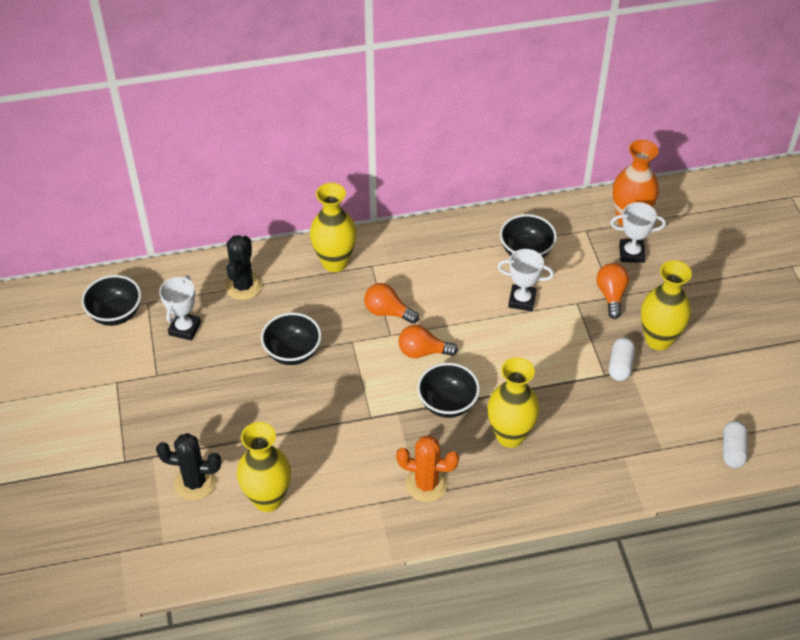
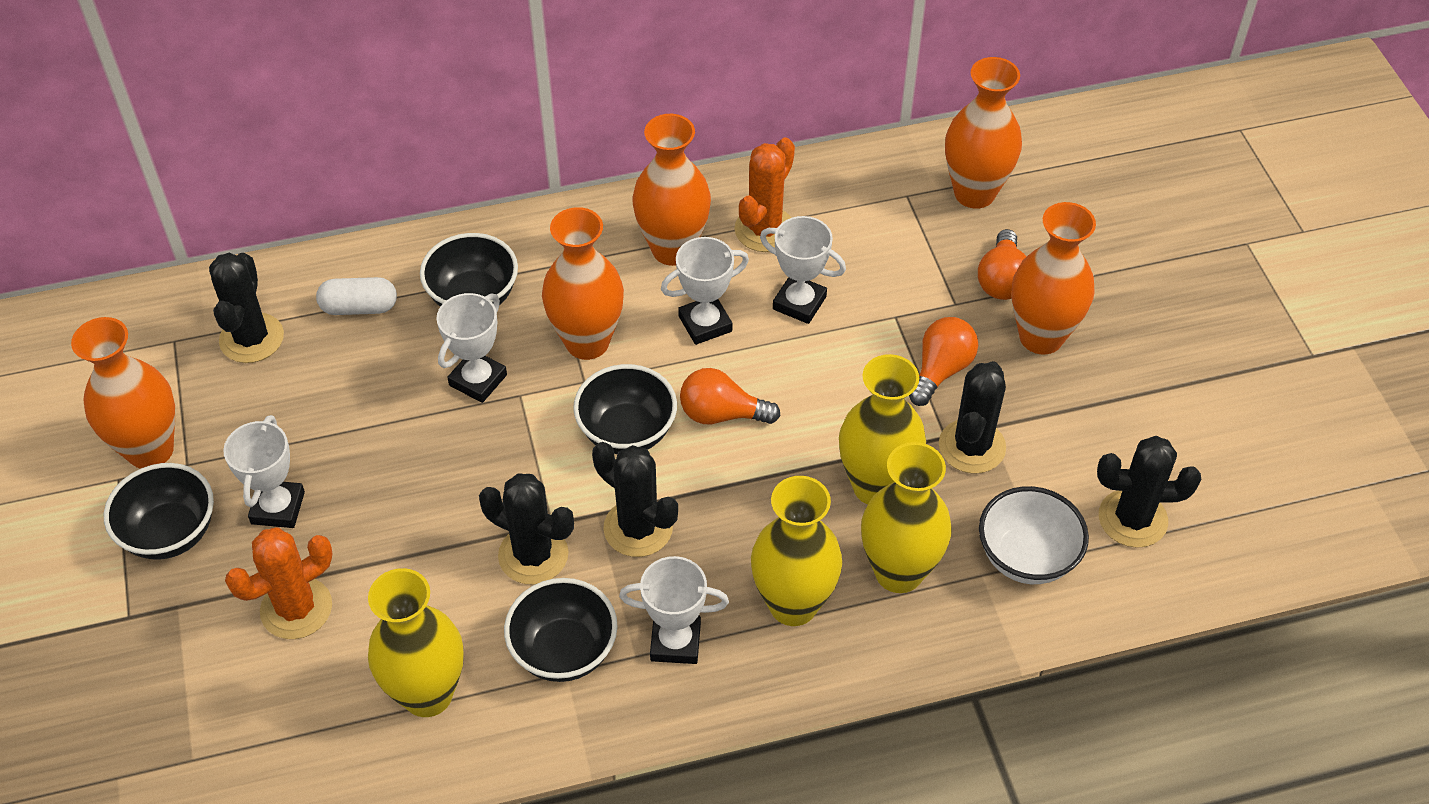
black cactus: 2 -> 5
orange cactus: 1 -> 2
orange vase: 1 -> 5
white bowl: 0 -> 1
white capsule: 2 -> 1
white trophy: 3 -> 5

